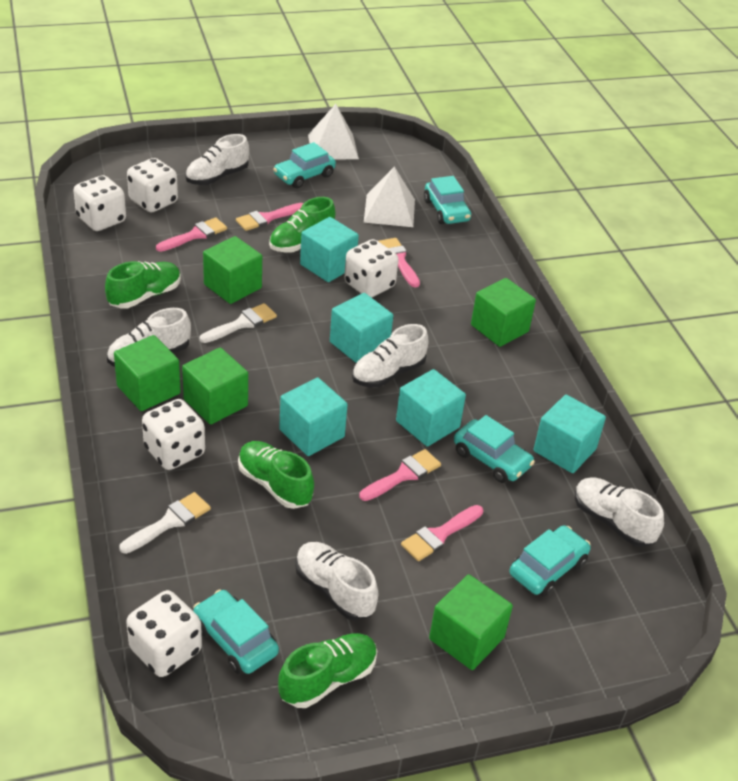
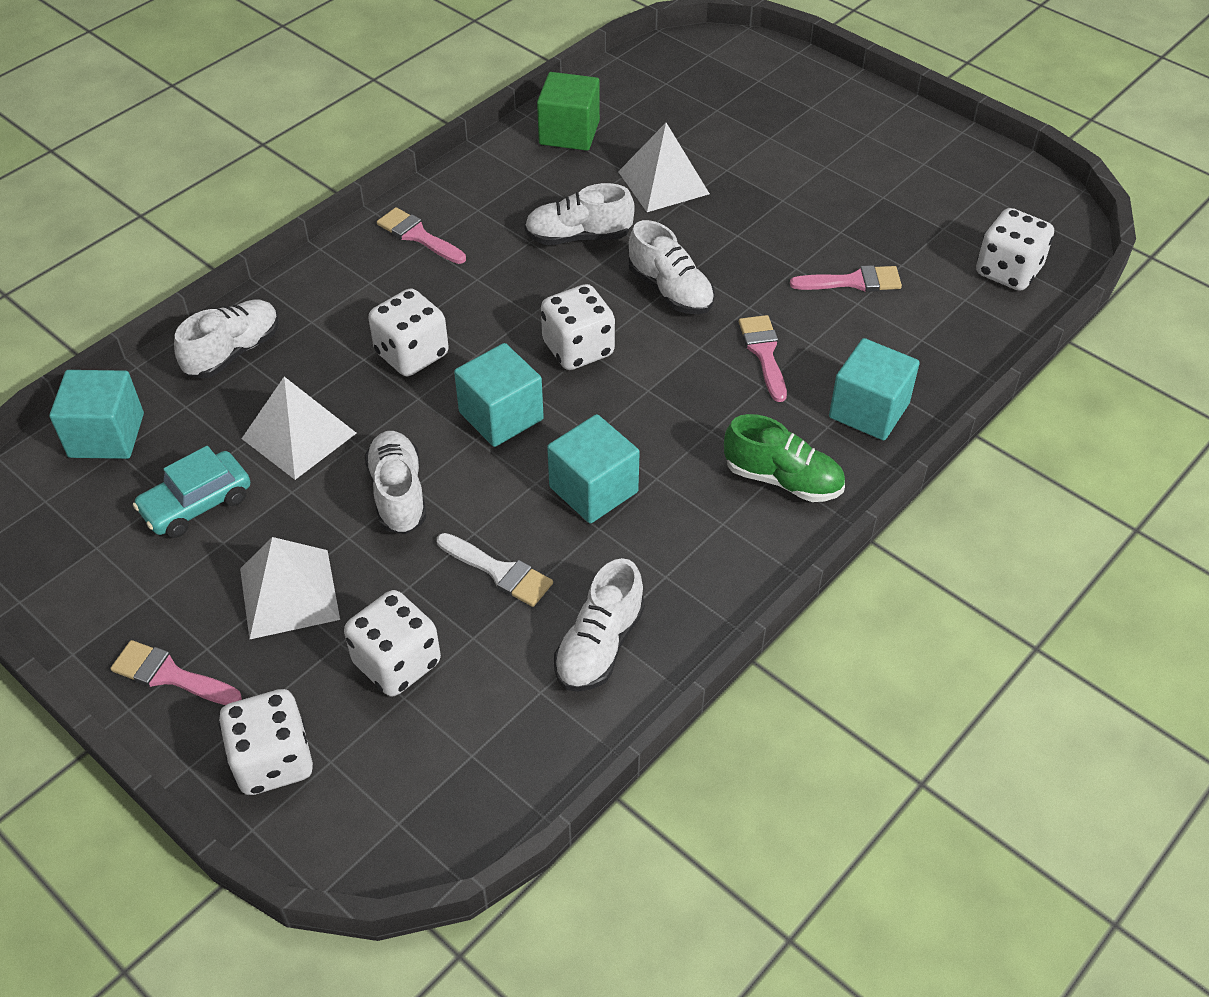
green cube: 5 -> 1
green shoe: 4 -> 1
pink brush: 5 -> 4
turquoise car: 5 -> 1
turquoise cube: 5 -> 4
white brush: 2 -> 1
white pyramid: 2 -> 3

